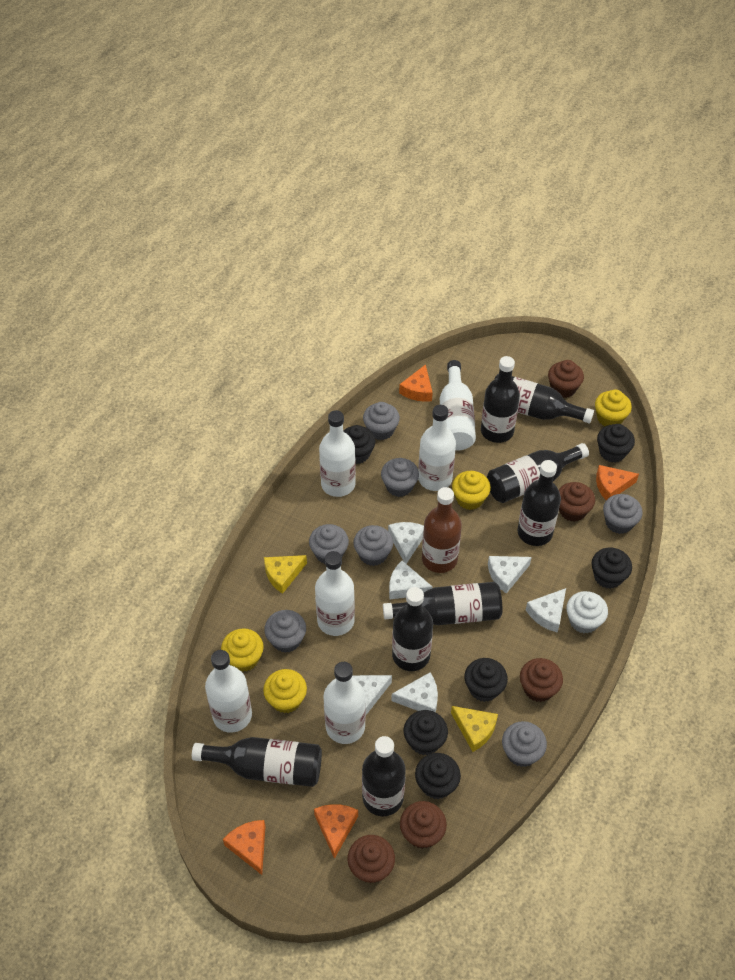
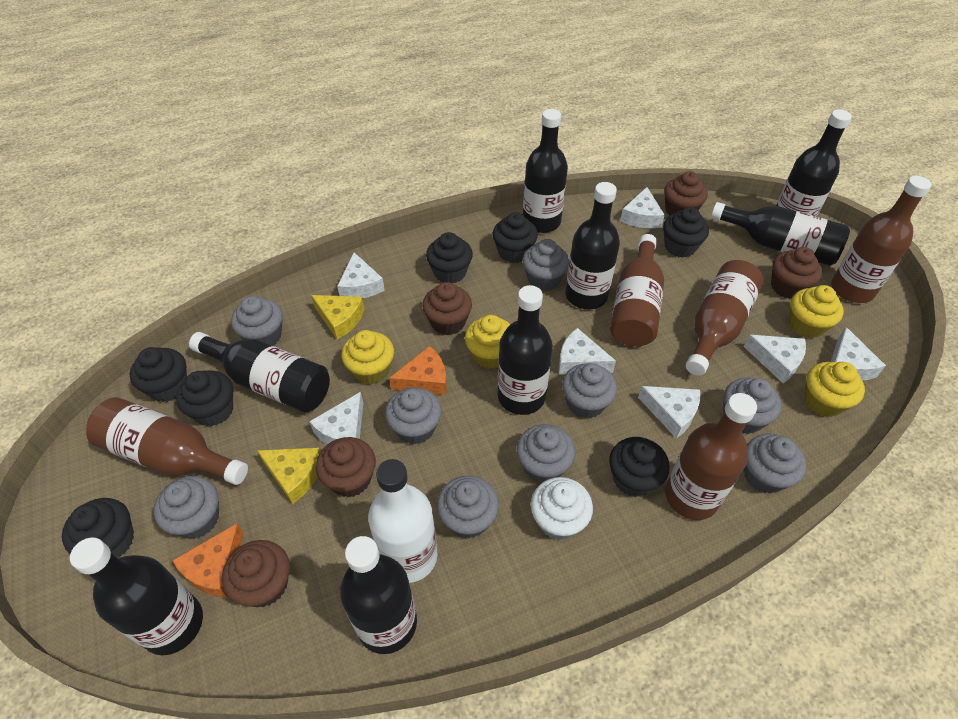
black cupcake: 6 -> 7
brown bottle: 1 -> 5
grey cupcake: 7 -> 9
orange cheese: 4 -> 2
white bottle: 6 -> 1
white cheese: 6 -> 7

